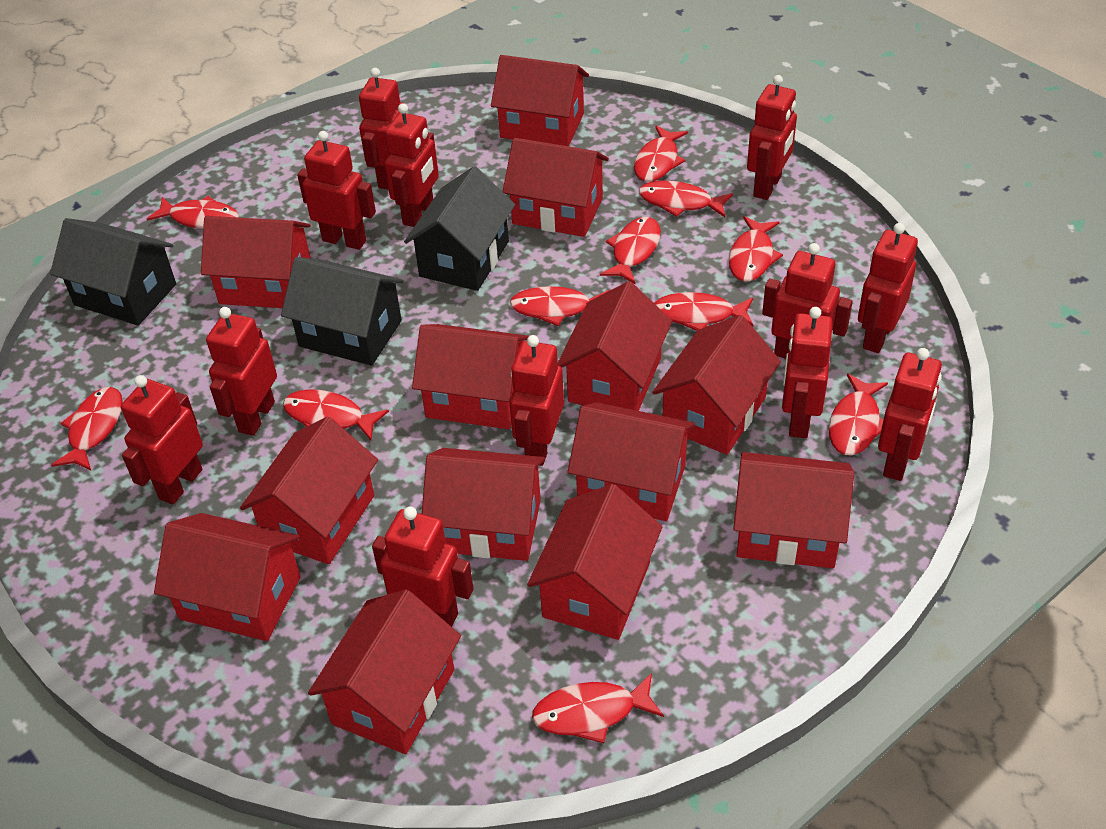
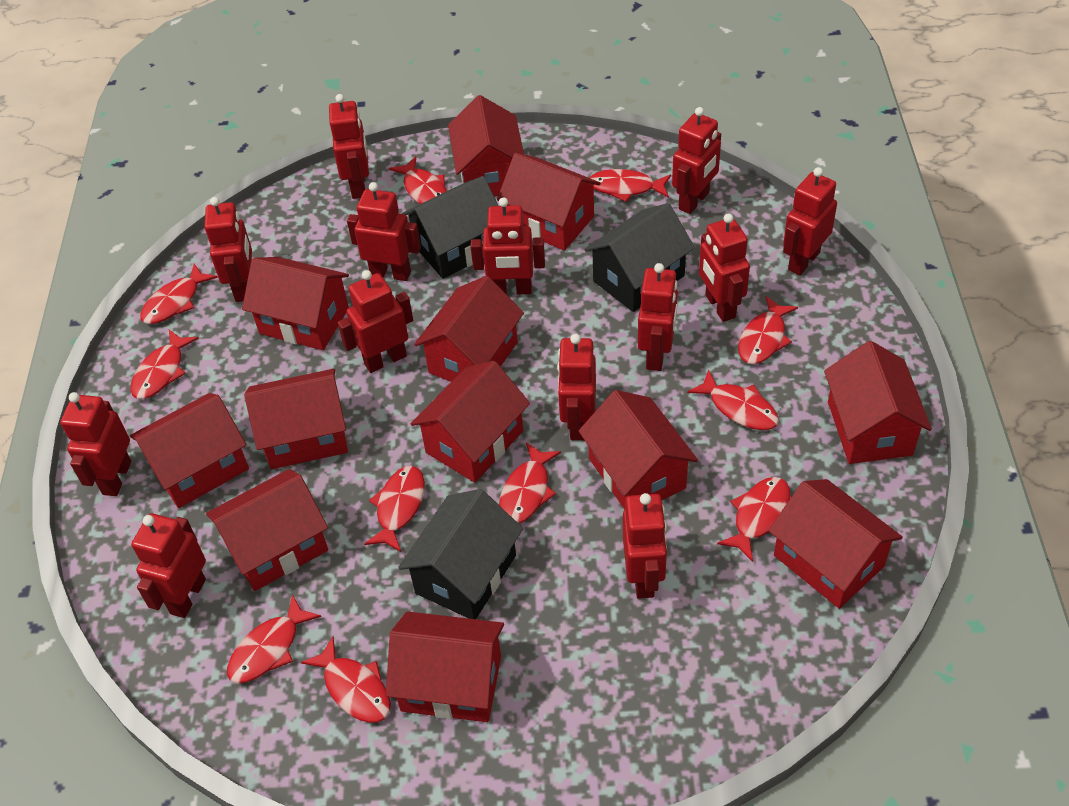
red house: 13 -> 12
red robot: 12 -> 13

